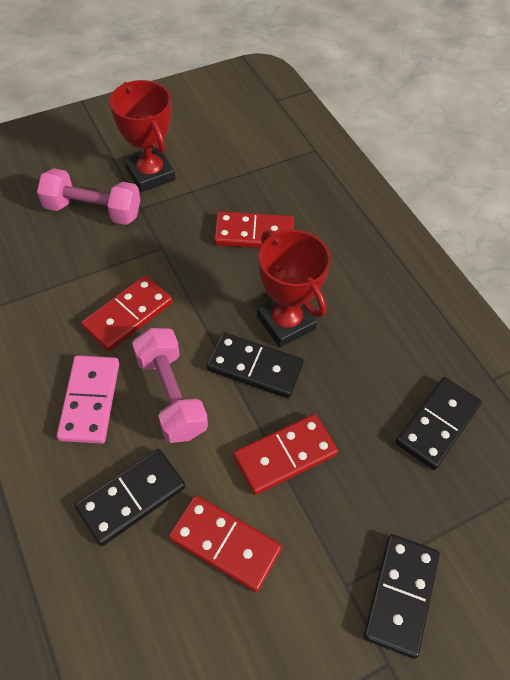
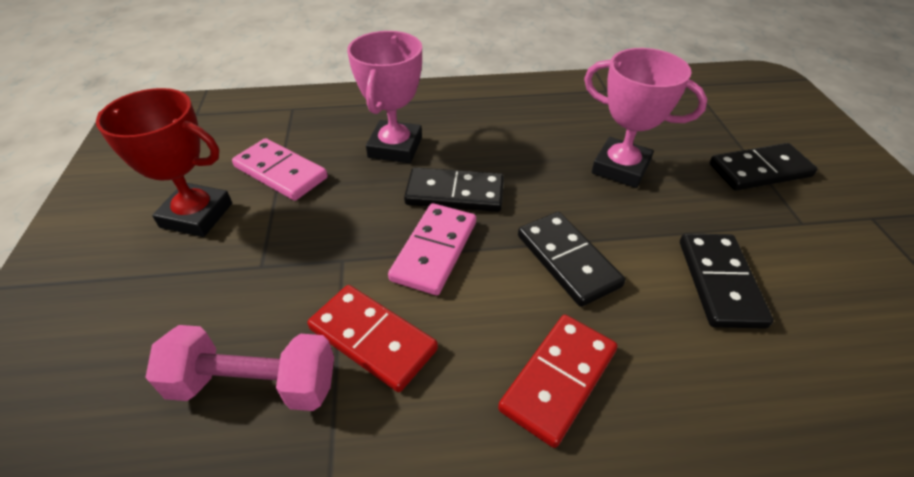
pink domino: 1 -> 2
pink dumbbell: 2 -> 1
pink trophy: 0 -> 2
red domino: 4 -> 2
red trophy: 2 -> 1

